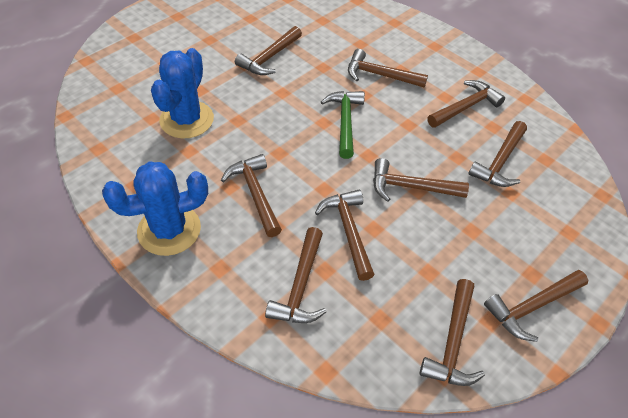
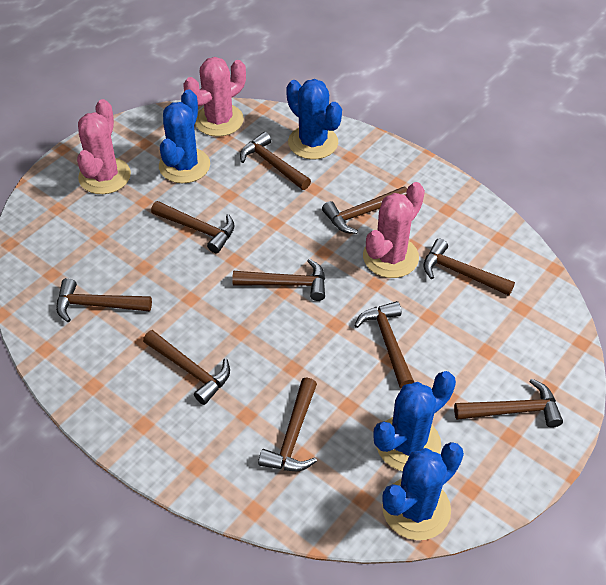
blue cactus: 2 -> 4
green hammer: 1 -> 0
pink cactus: 0 -> 3

